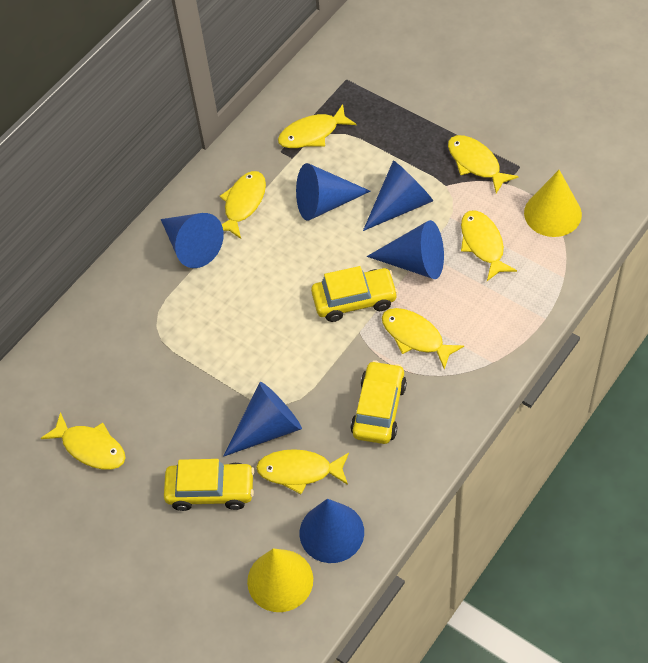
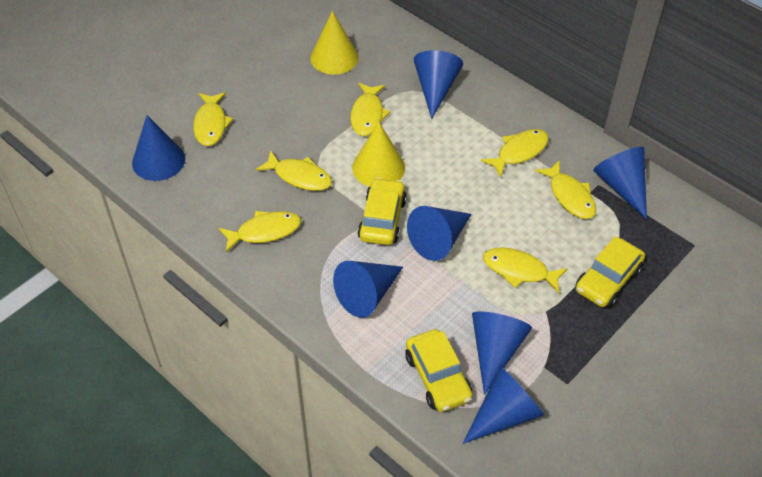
blue cone: 6 -> 7

